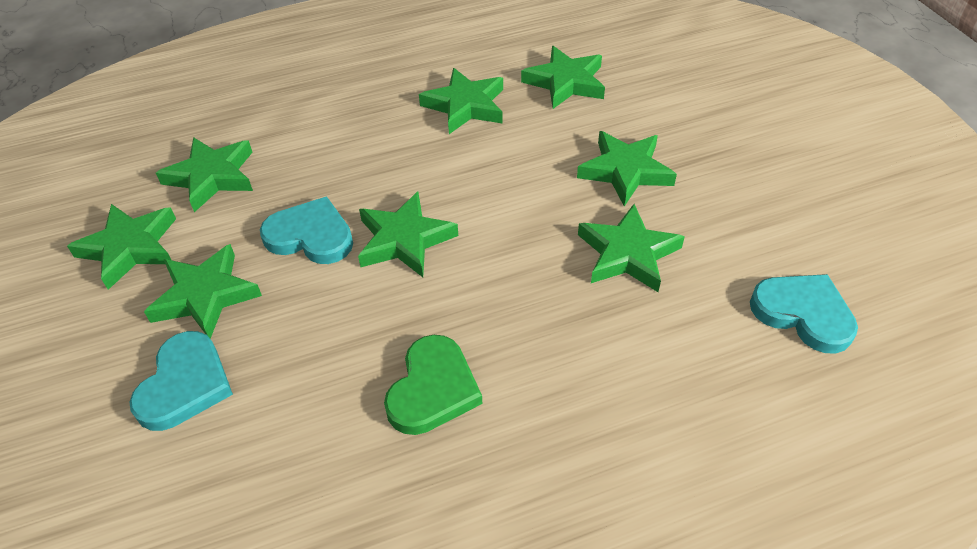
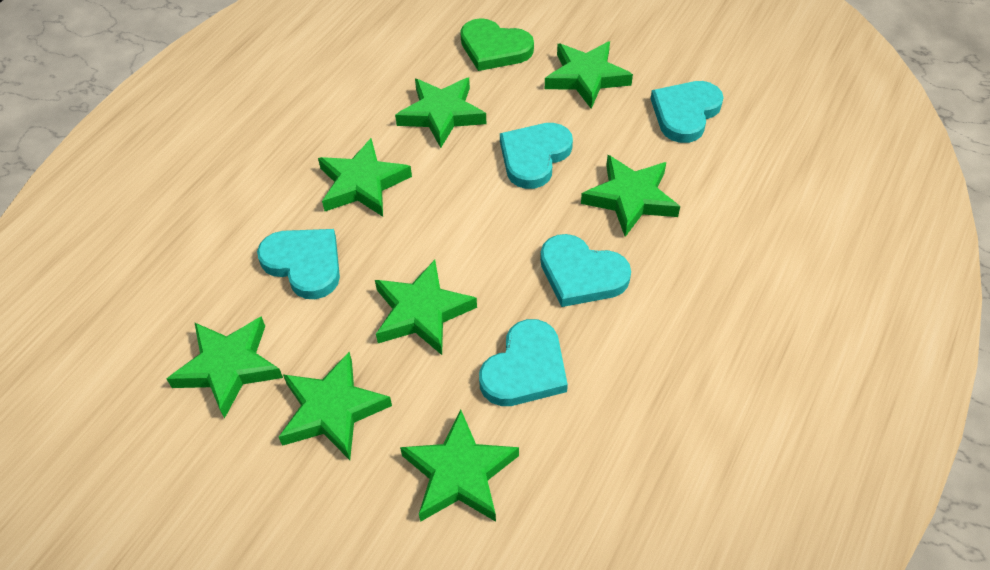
turquoise heart: 3 -> 5

